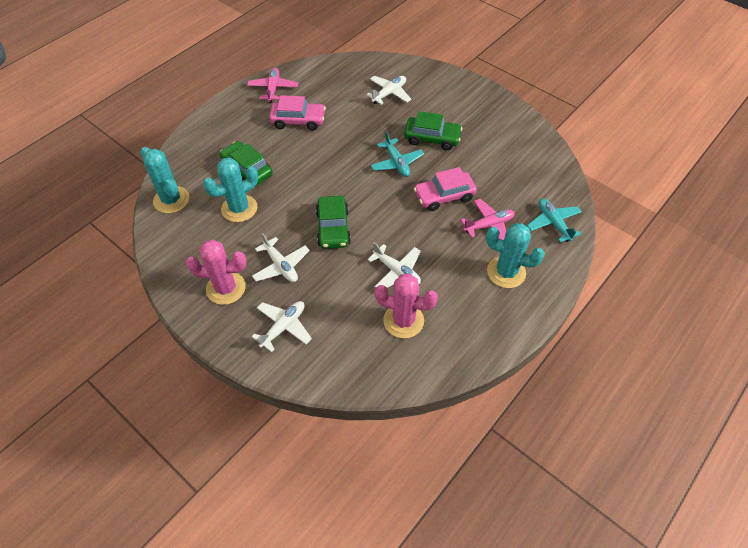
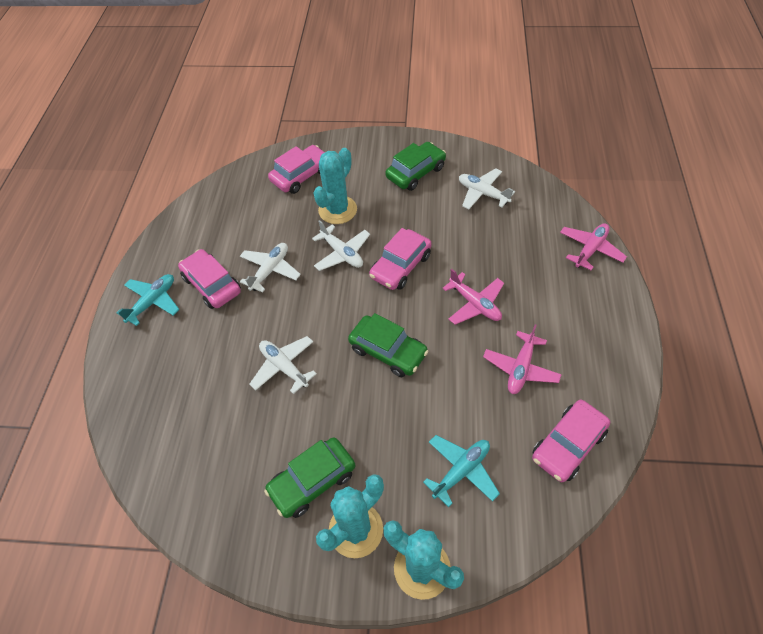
pink cactus: 2 -> 0
pink car: 2 -> 4
pink plane: 2 -> 3

